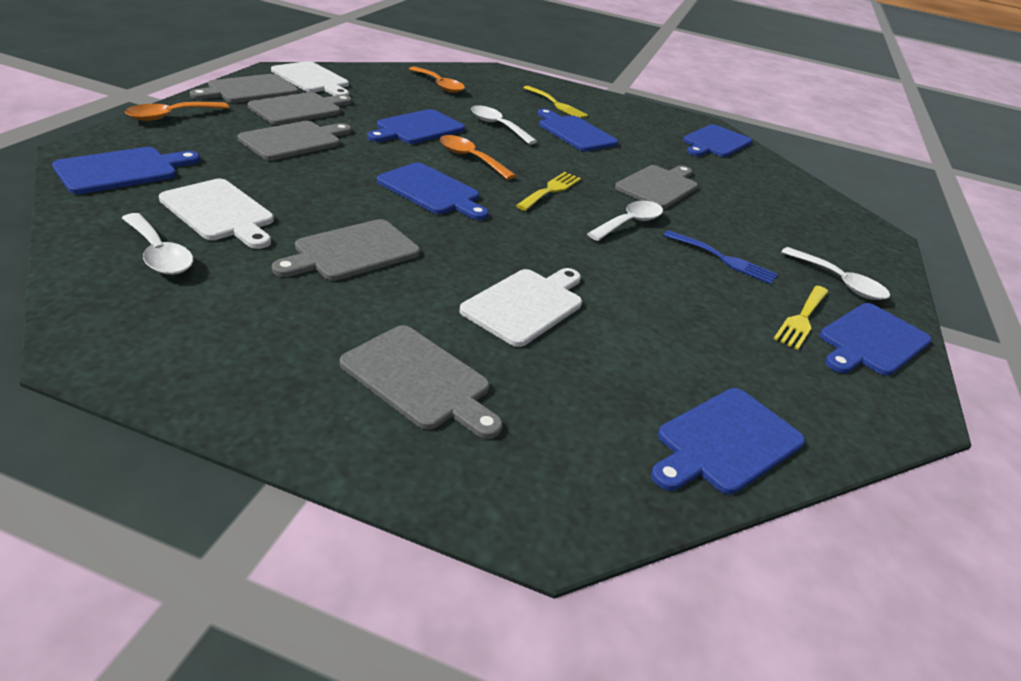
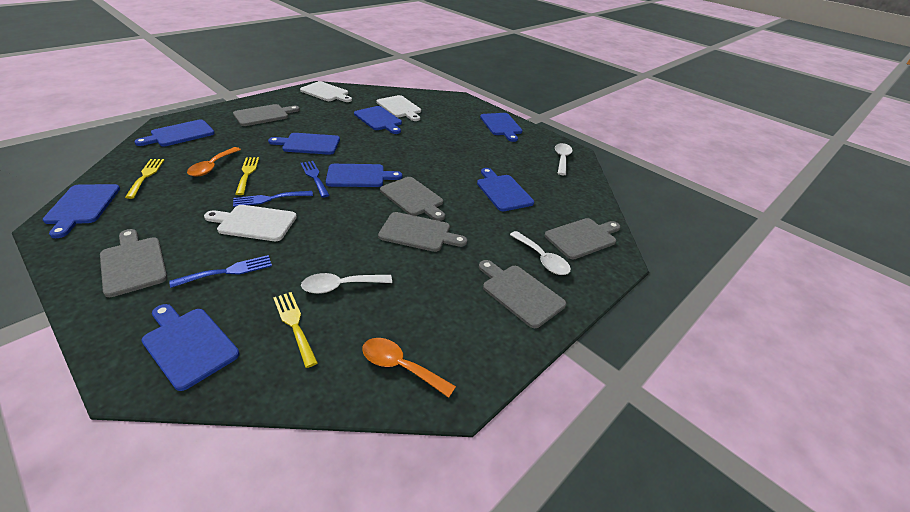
blue cutting board: 7 -> 8
blue fork: 1 -> 3
orange spoon: 3 -> 2
white spoon: 4 -> 3

